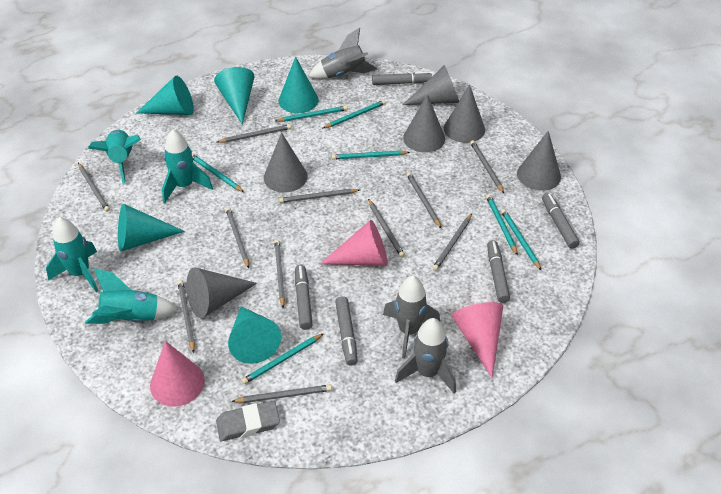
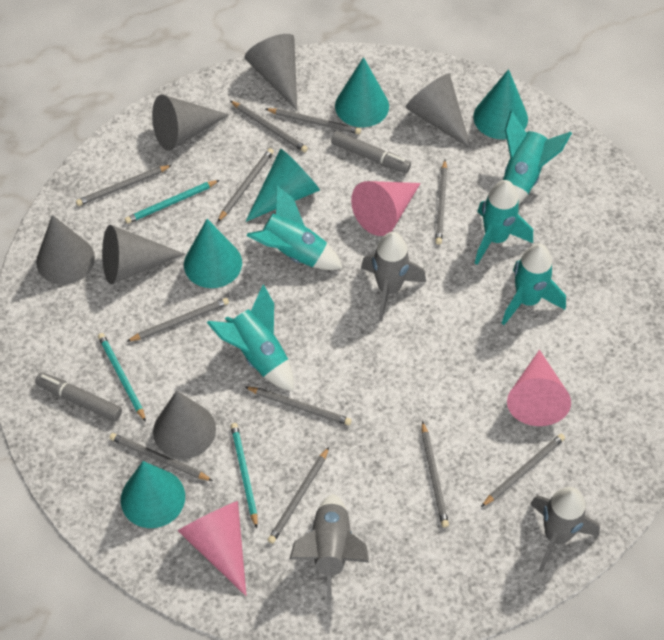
grey eraser: 1 -> 0
grey marker: 5 -> 2
turquoise pencil: 7 -> 3
turquoise rocket: 4 -> 5

